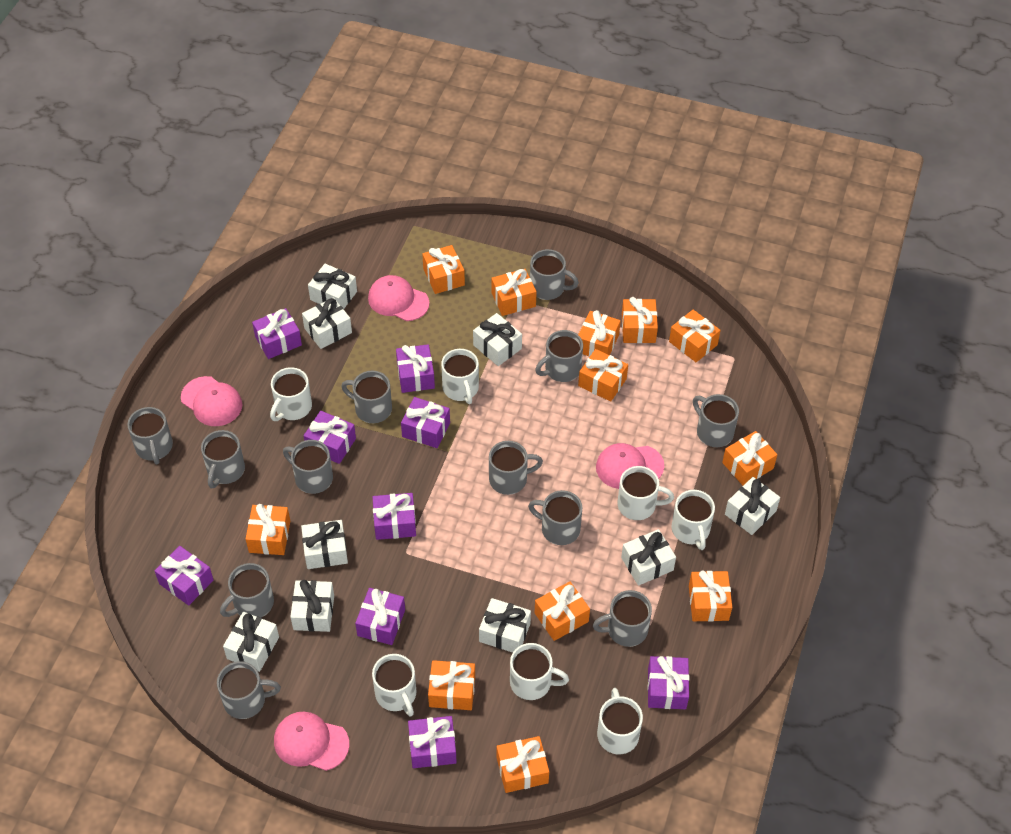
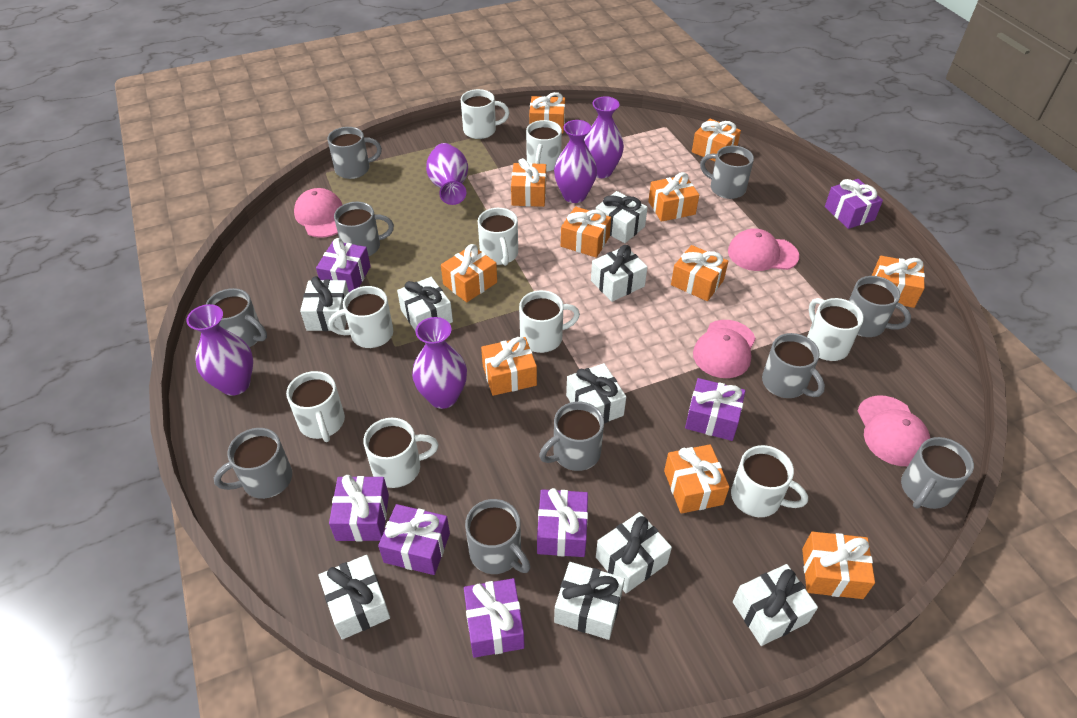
grey mug: 12 -> 10
orange gift: 12 -> 11
purple gift: 9 -> 7
purple vase: 0 -> 5
white mug: 7 -> 9

